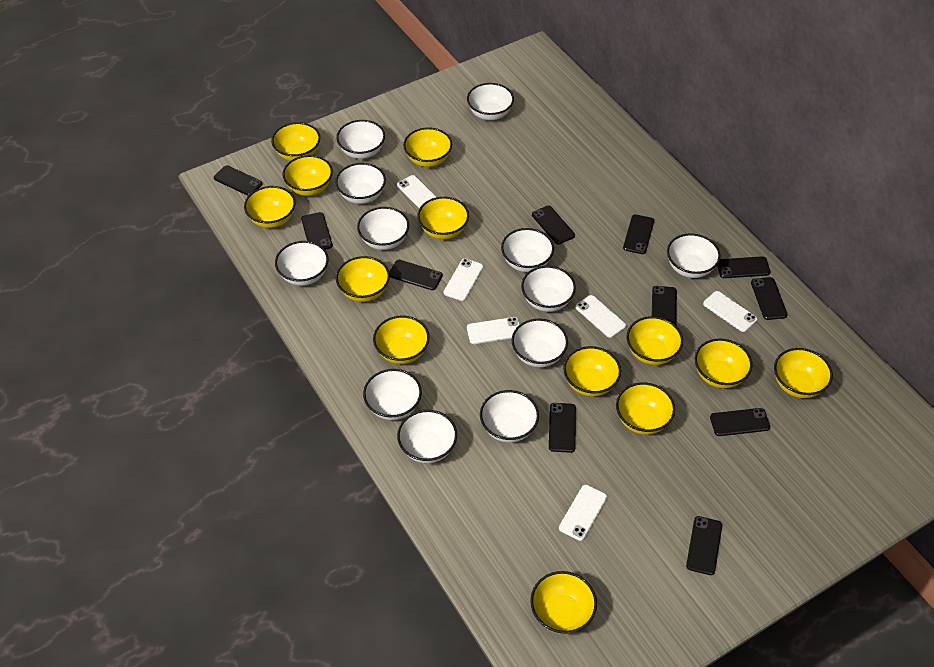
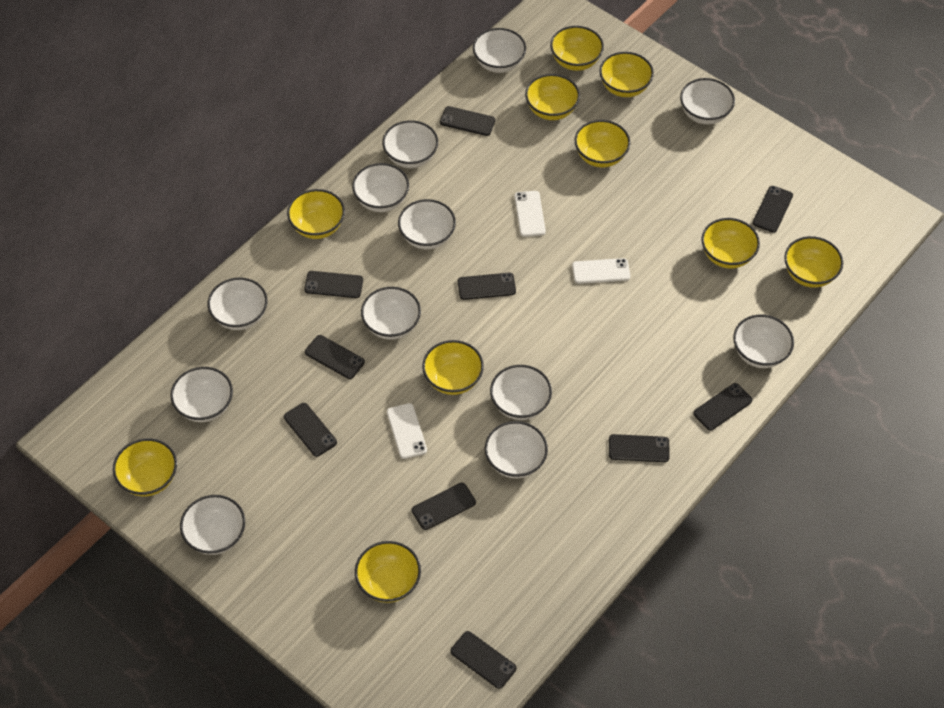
black phone: 11 -> 10
white phone: 6 -> 3
yellow bowl: 13 -> 10

